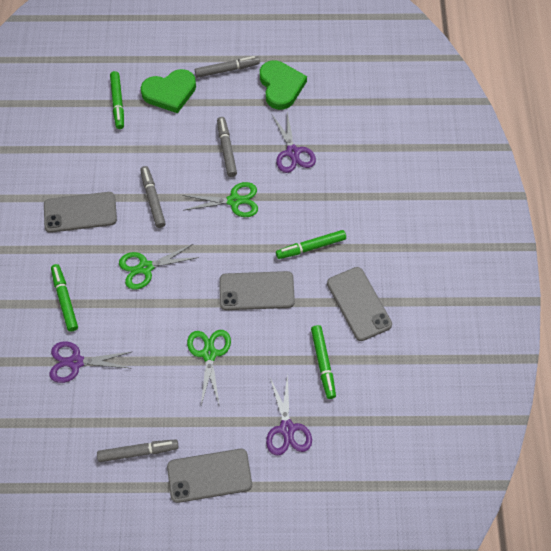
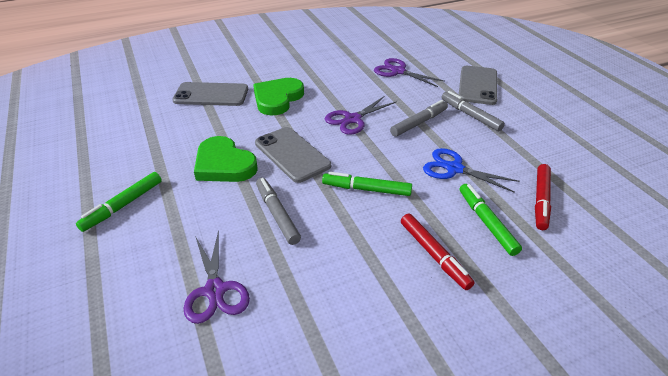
blue scissors: 0 -> 1
green marker: 4 -> 3
green scissors: 3 -> 0
grey marker: 4 -> 3
grey phone: 4 -> 3
red marker: 0 -> 2

